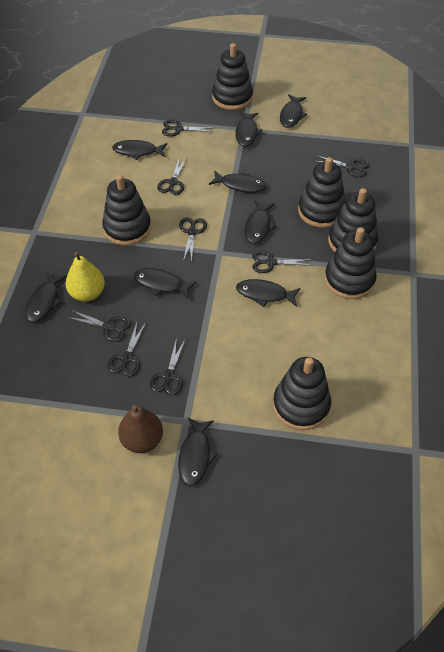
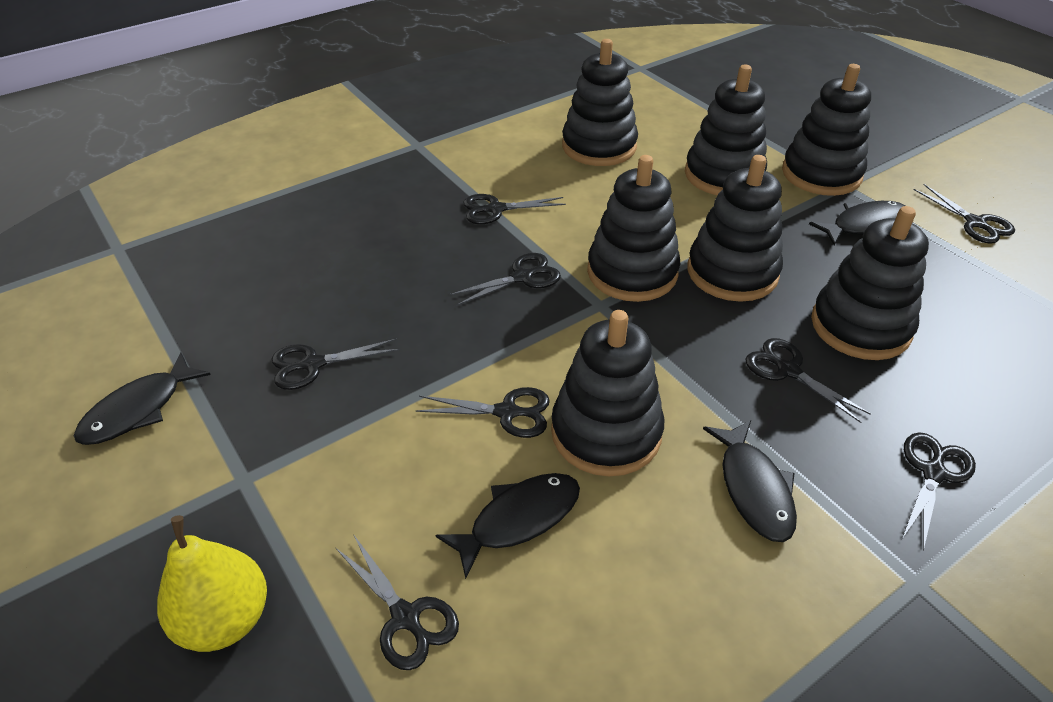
black fish: 9 -> 4
black stacking toy: 6 -> 7
brown pear: 1 -> 0

